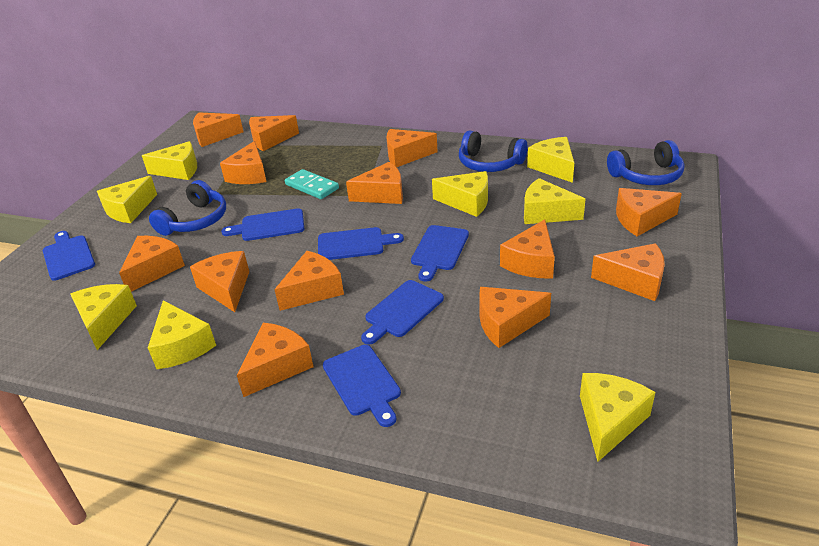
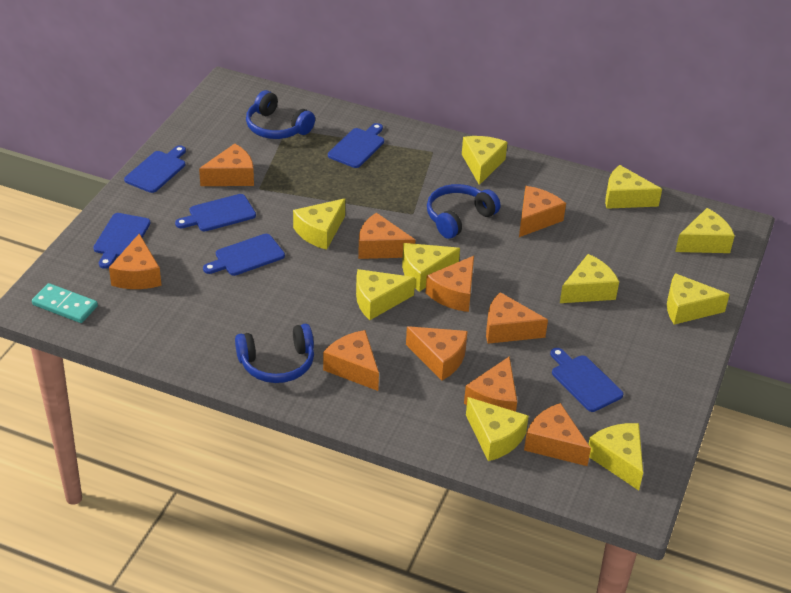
orange cheese: 13 -> 10
yellow cheese: 8 -> 10

